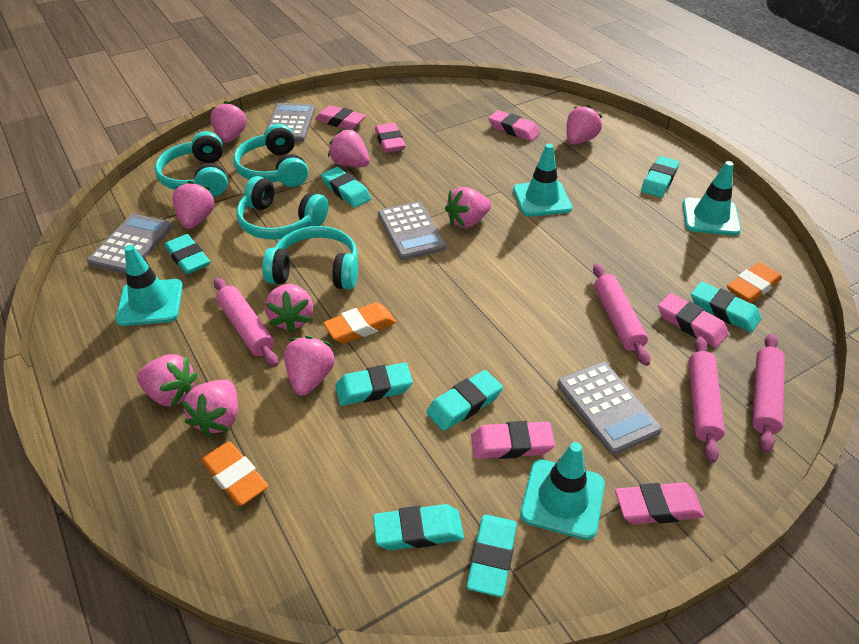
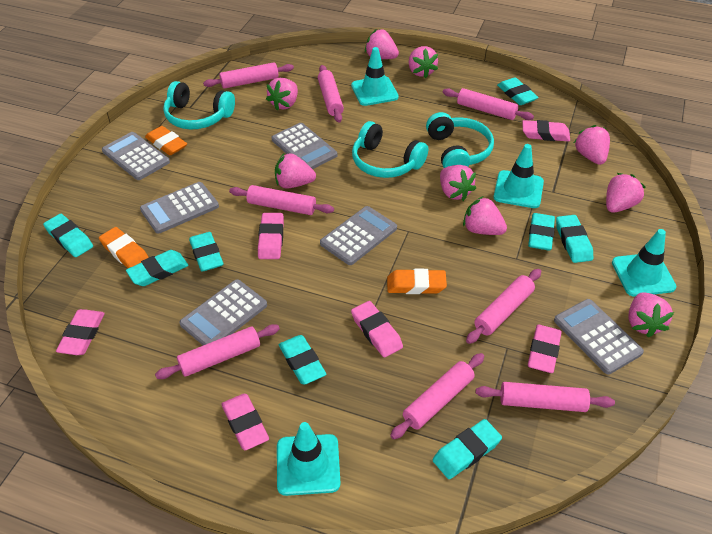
grey calculator: 4 -> 6
pink rolling pin: 4 -> 8
turquoise headphones: 4 -> 3

